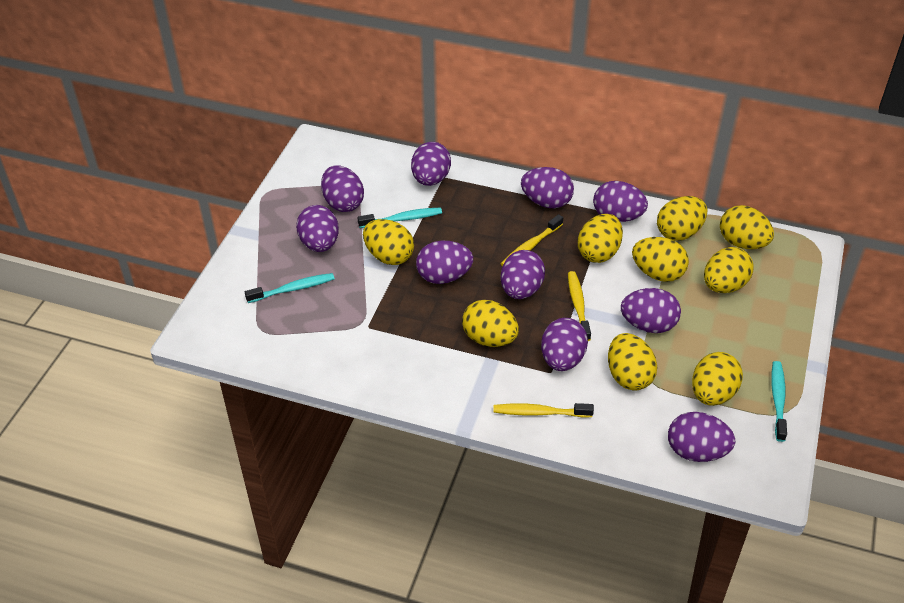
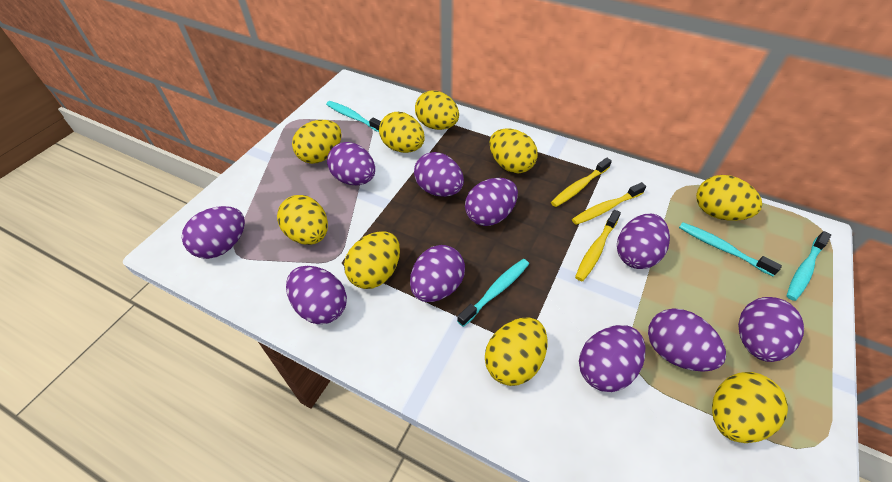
turquoise toothbrush: 3 -> 4

